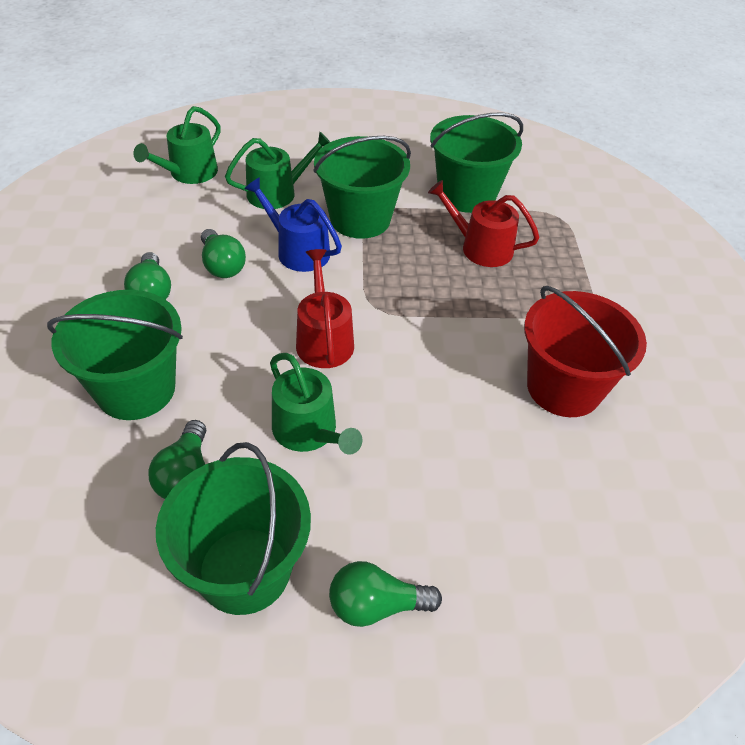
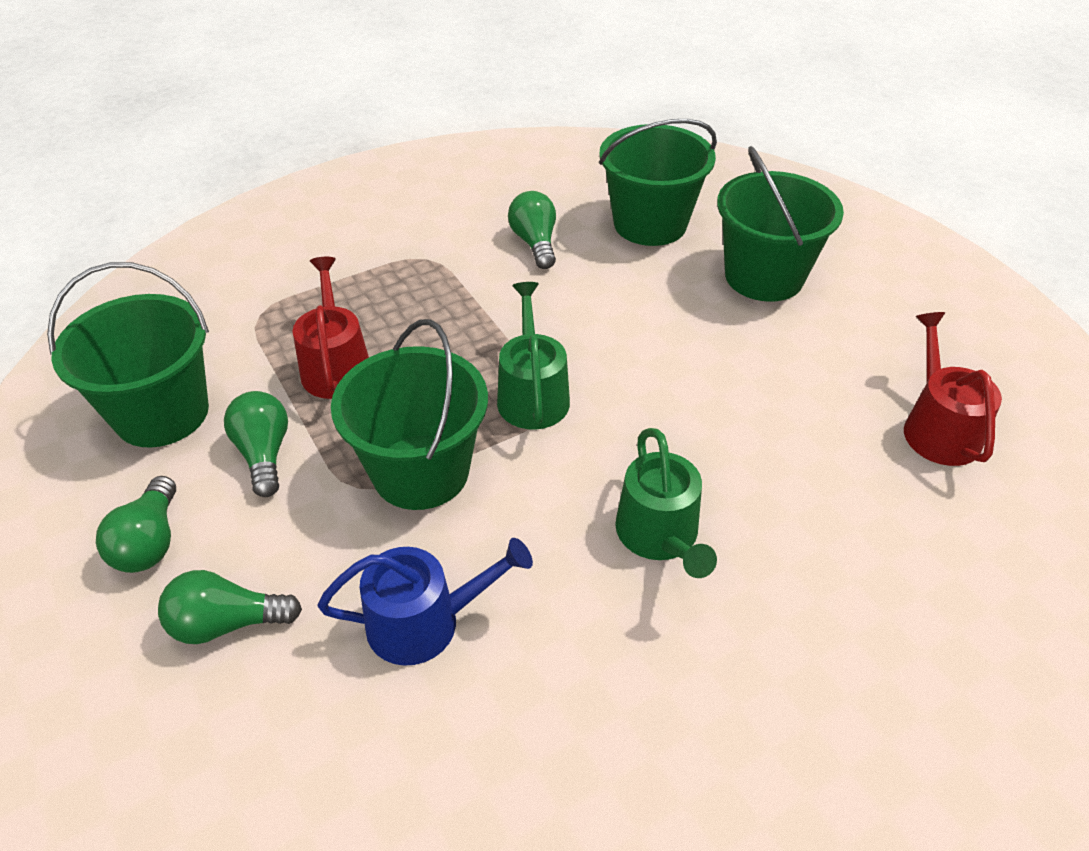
green watering can: 3 -> 2
red bucket: 1 -> 0

